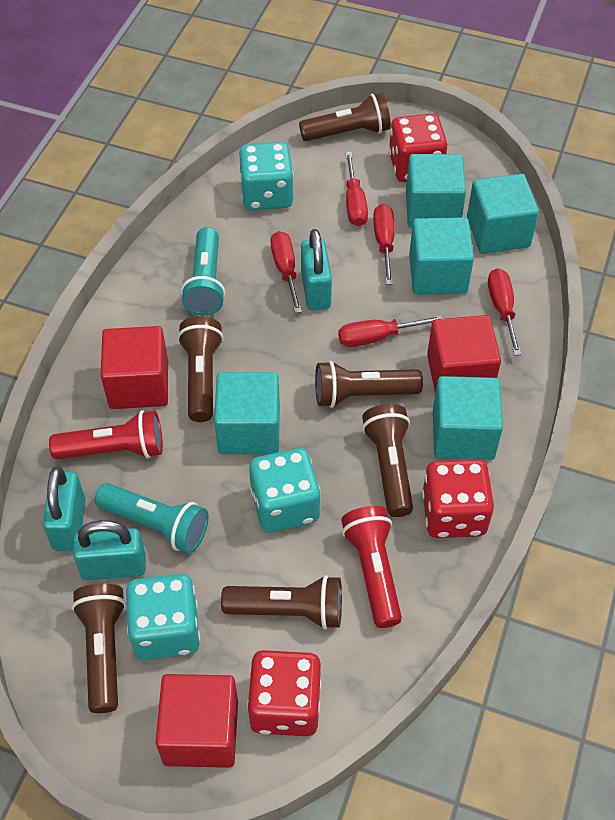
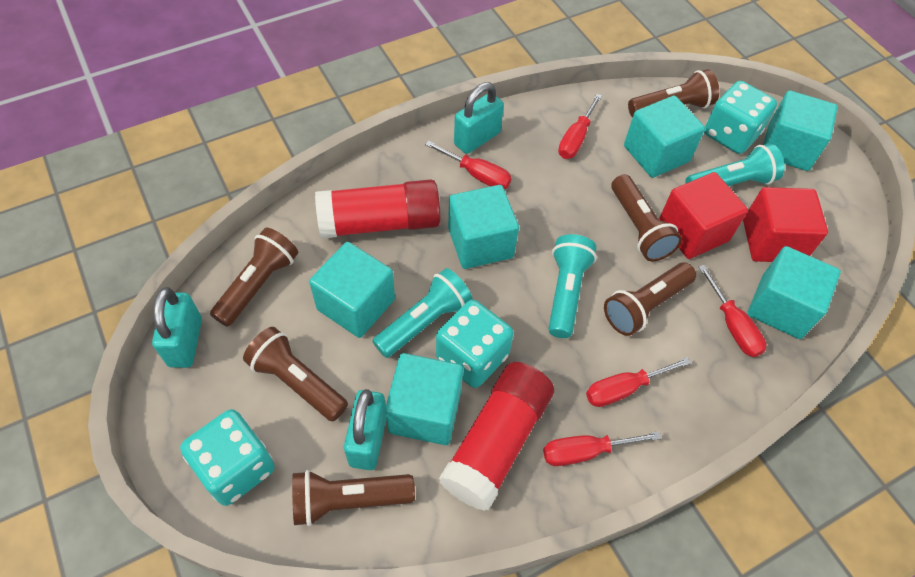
red cube: 3 -> 2
red dice: 3 -> 0
red flashlight: 2 -> 0
red glue stick: 0 -> 2
turquoise cube: 5 -> 6
turquoise flashlight: 2 -> 3

